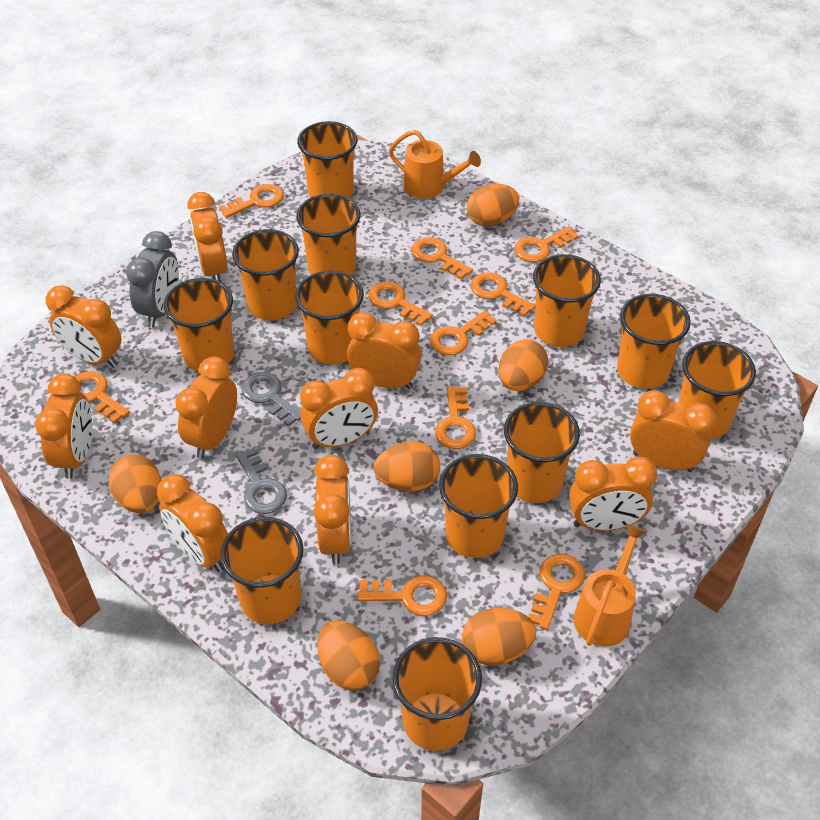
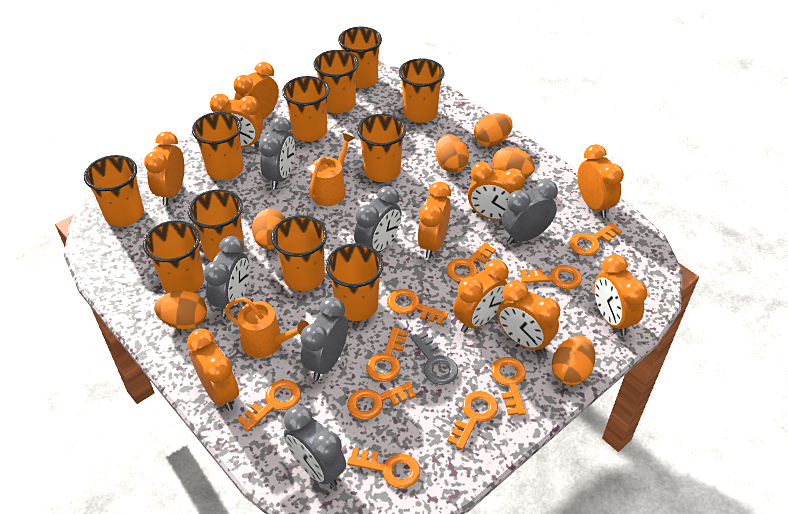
grey clock: 1 -> 6
grey key: 2 -> 1
orange cup: 12 -> 11

